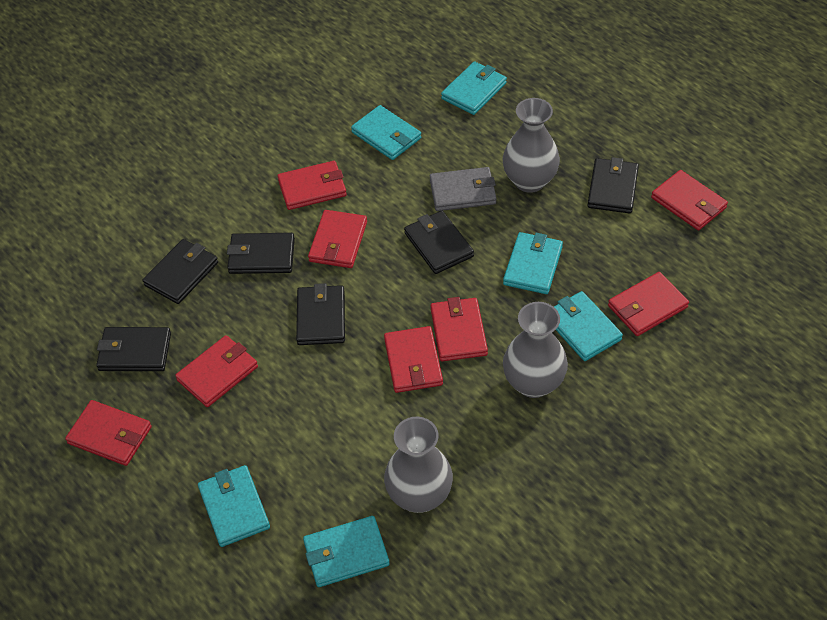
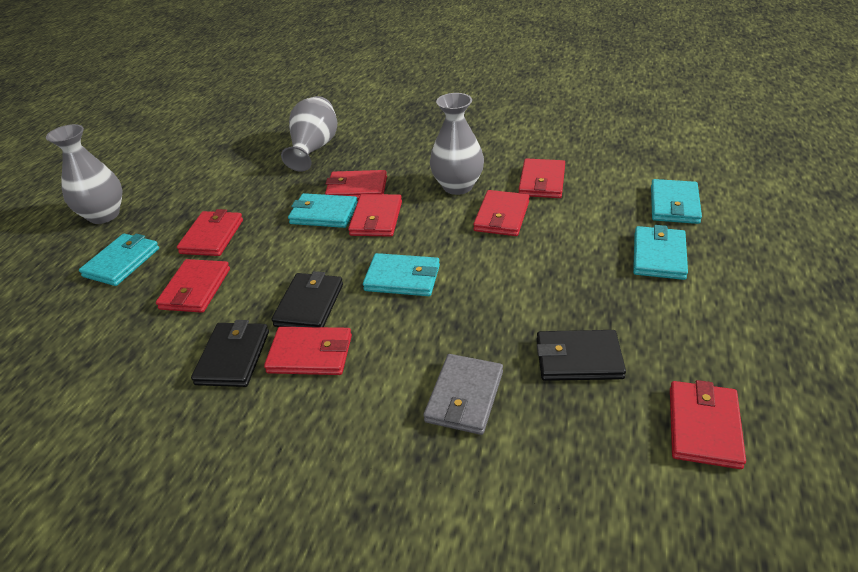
black wallet: 6 -> 3
turquoise wallet: 6 -> 5

